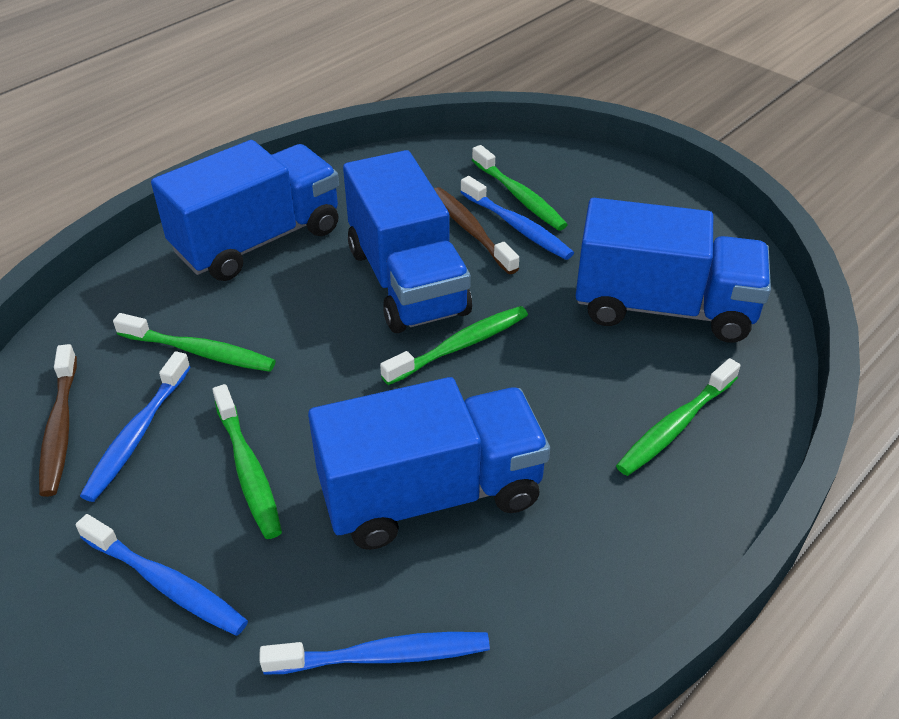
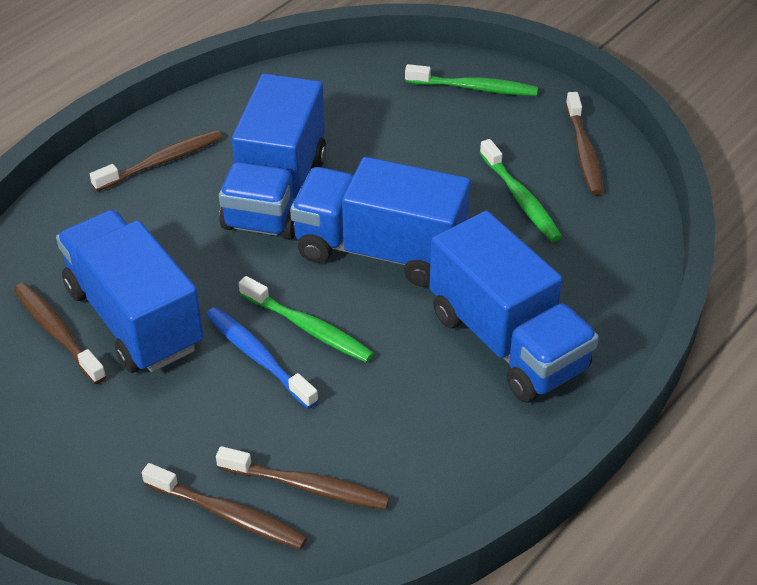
blue toothbrush: 4 -> 1
brown toothbrush: 2 -> 5
green toothbrush: 5 -> 3

